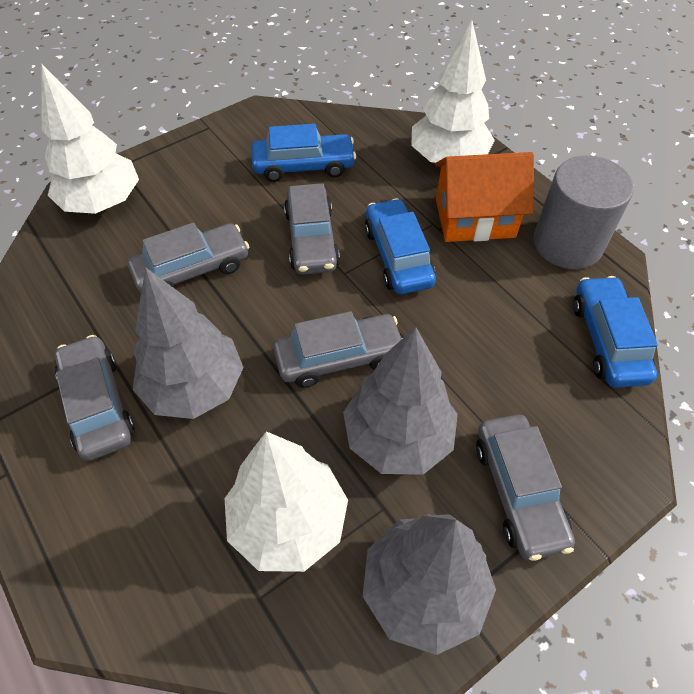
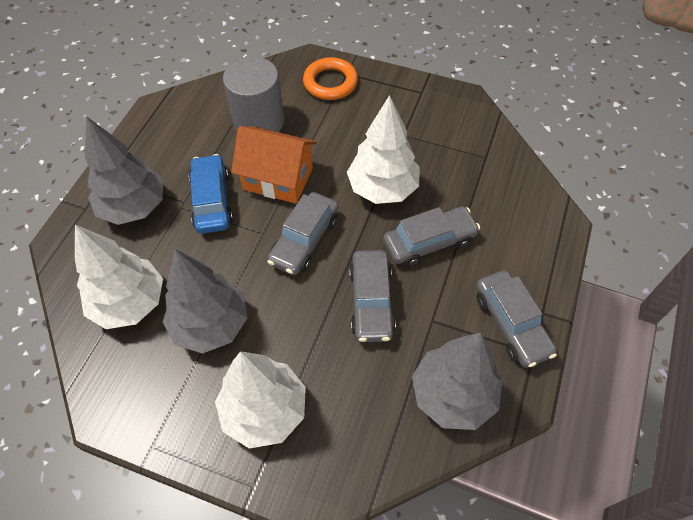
blue car: 3 -> 1
grey car: 5 -> 4
orange ring: 0 -> 1

